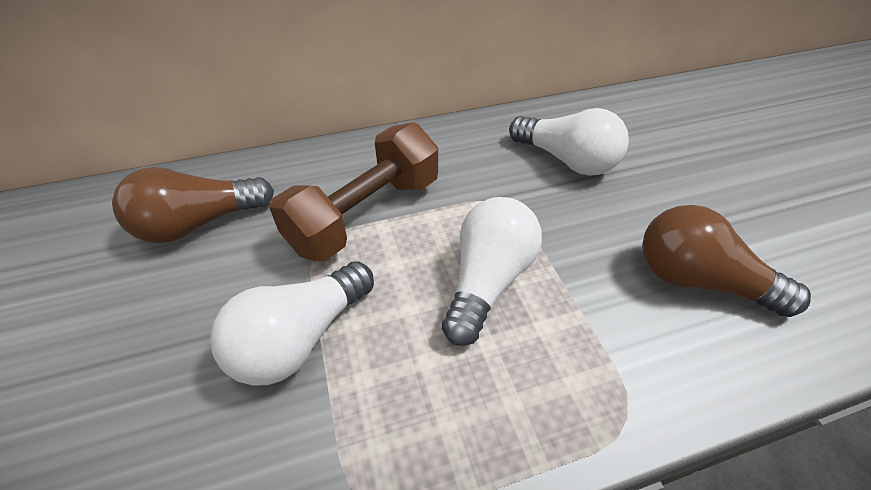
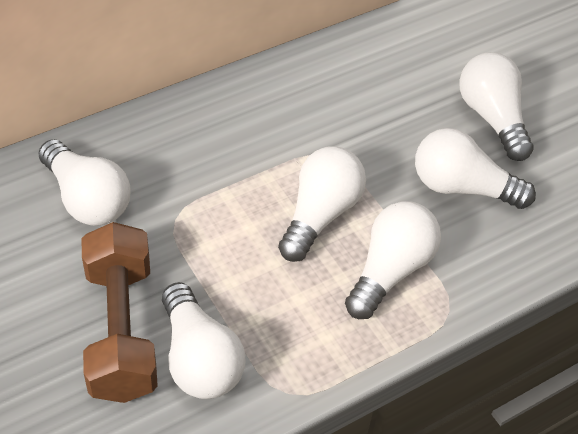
brown light bulb: 2 -> 0
white light bulb: 3 -> 6

